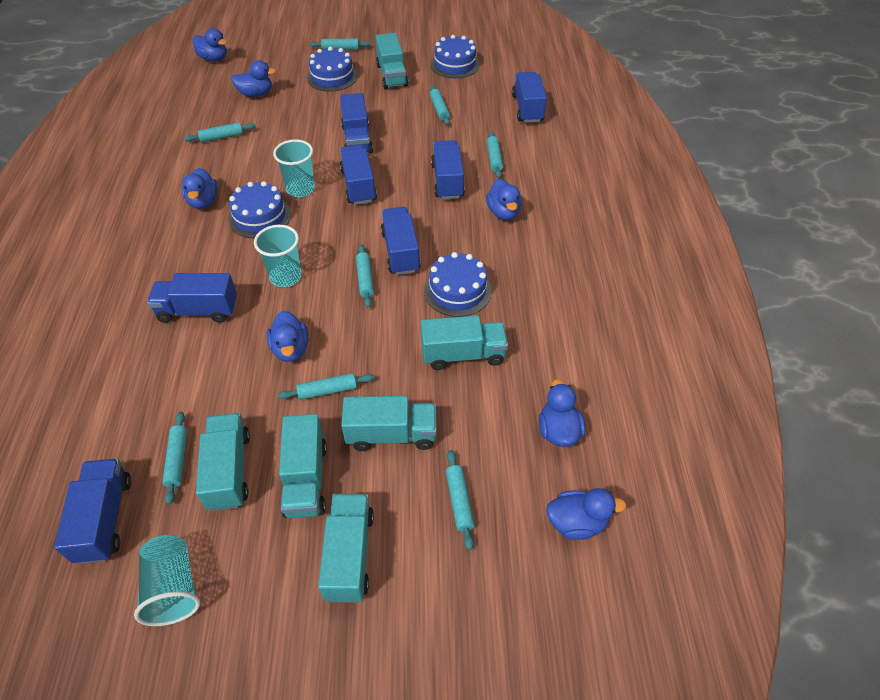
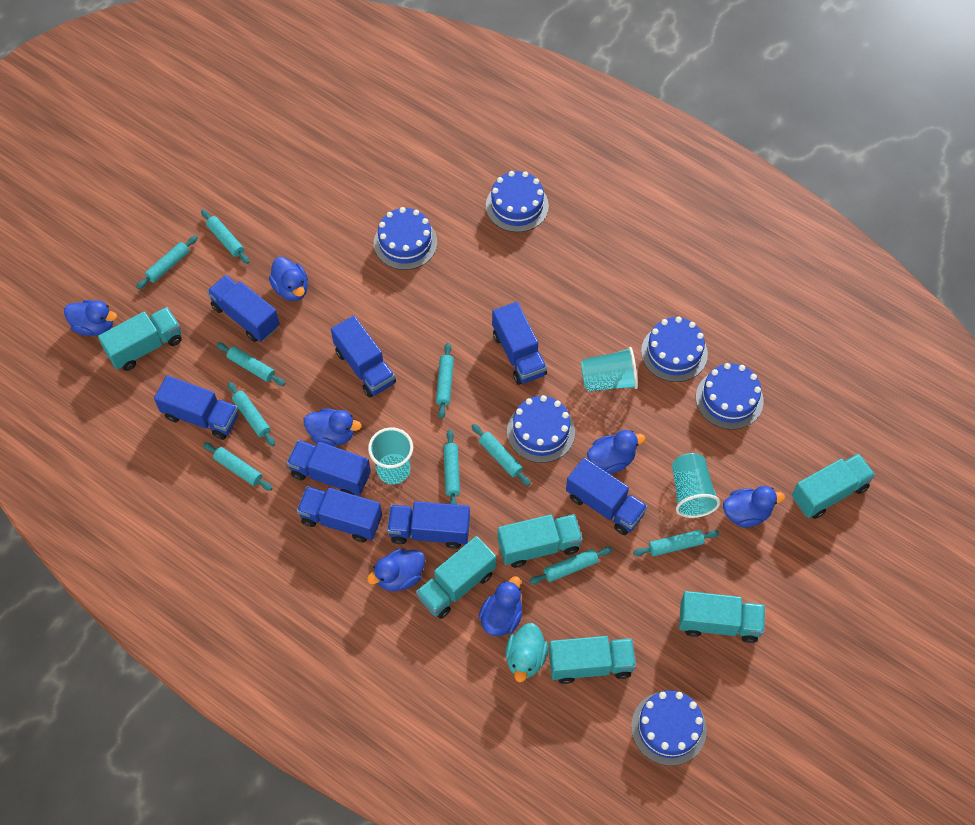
blue cake: 4 -> 6
blue truck: 7 -> 8
turquoise duck: 0 -> 1
turquoise rolling pin: 8 -> 10

